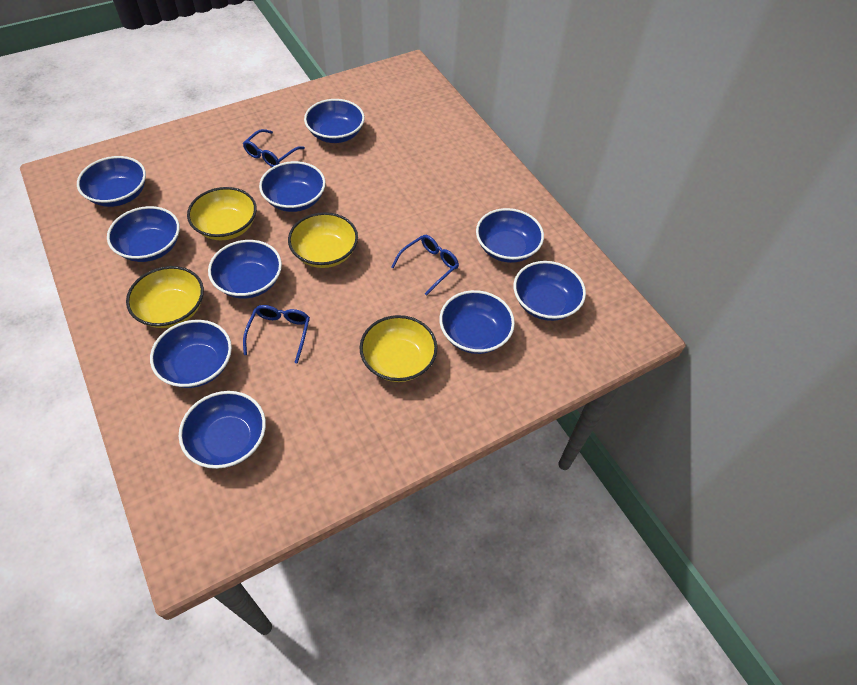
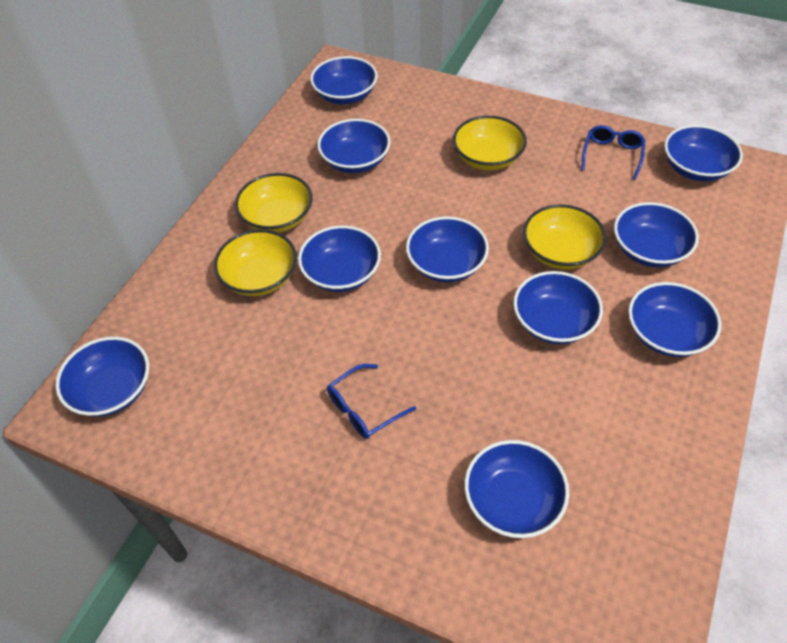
blue glasses: 3 -> 2

